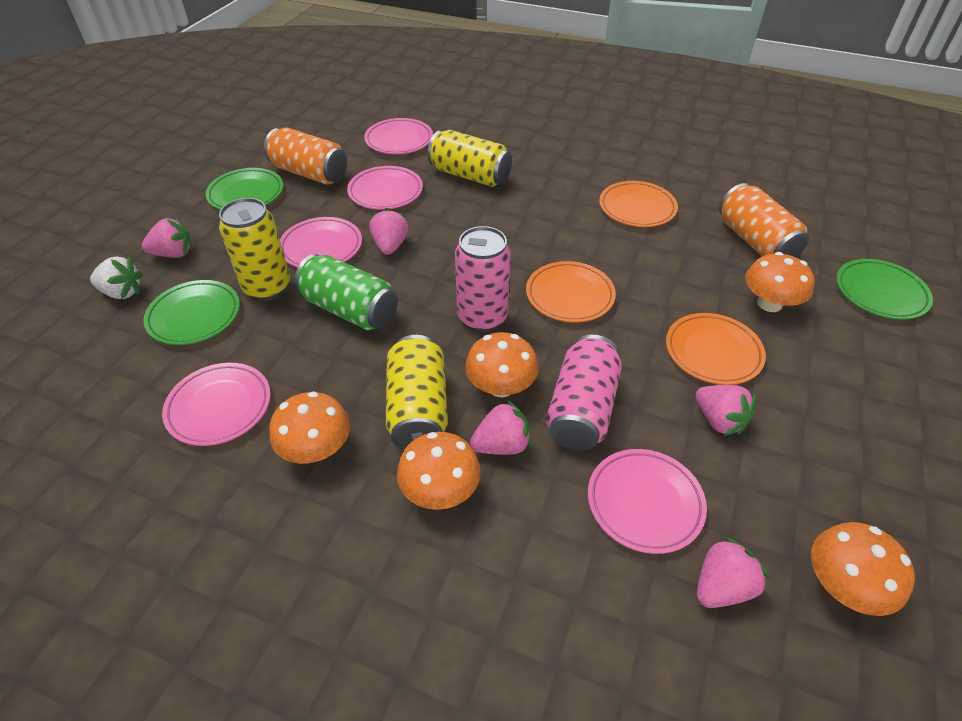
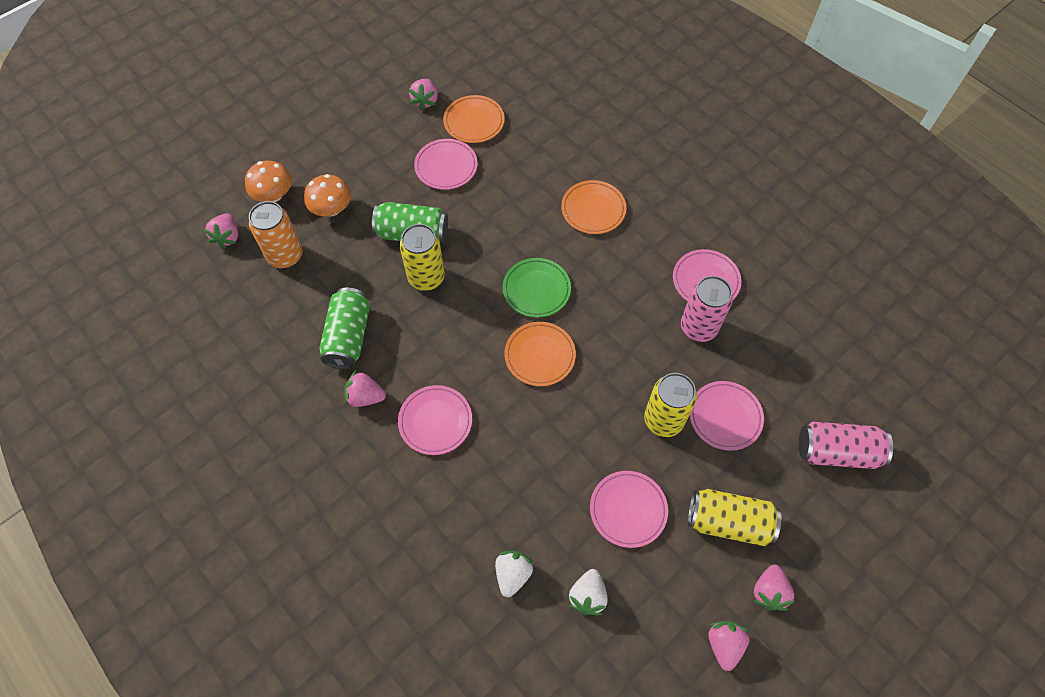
green can: 1 -> 2
green plate: 3 -> 1
orange can: 2 -> 1
orange mushroom: 5 -> 2
white strawberry: 1 -> 2

